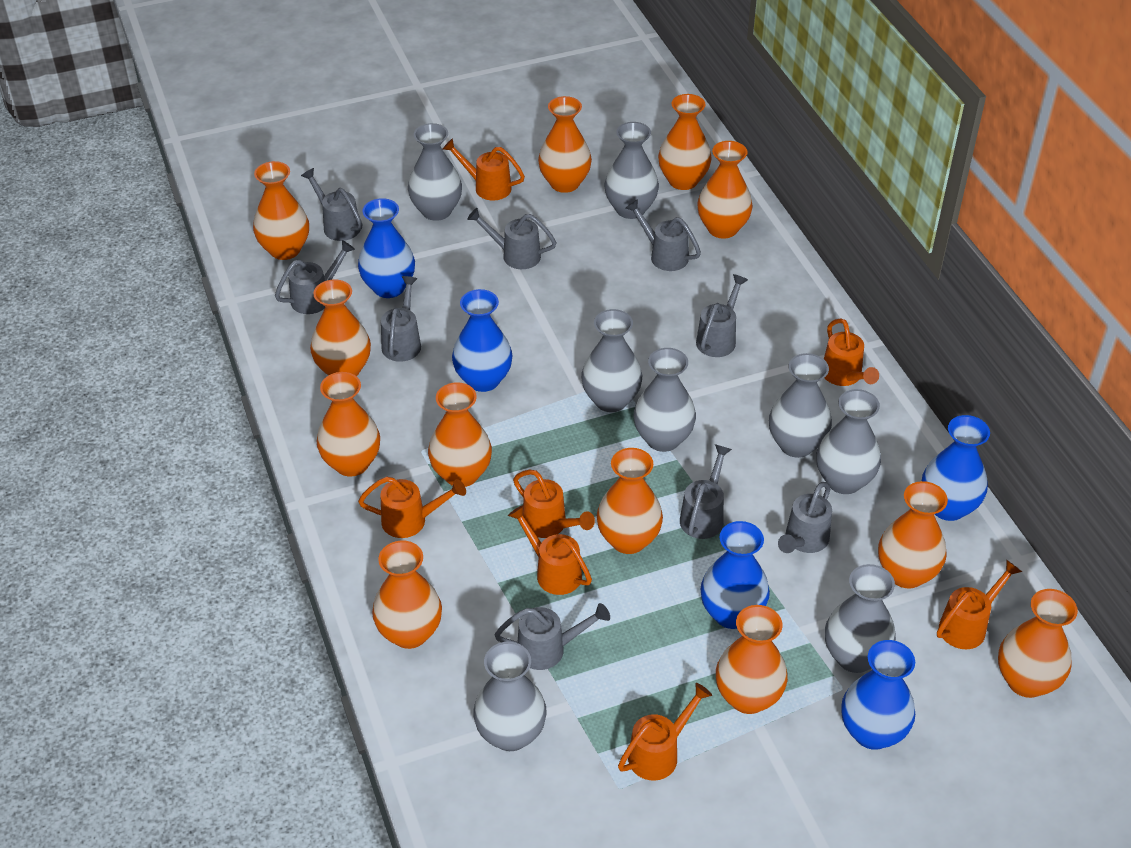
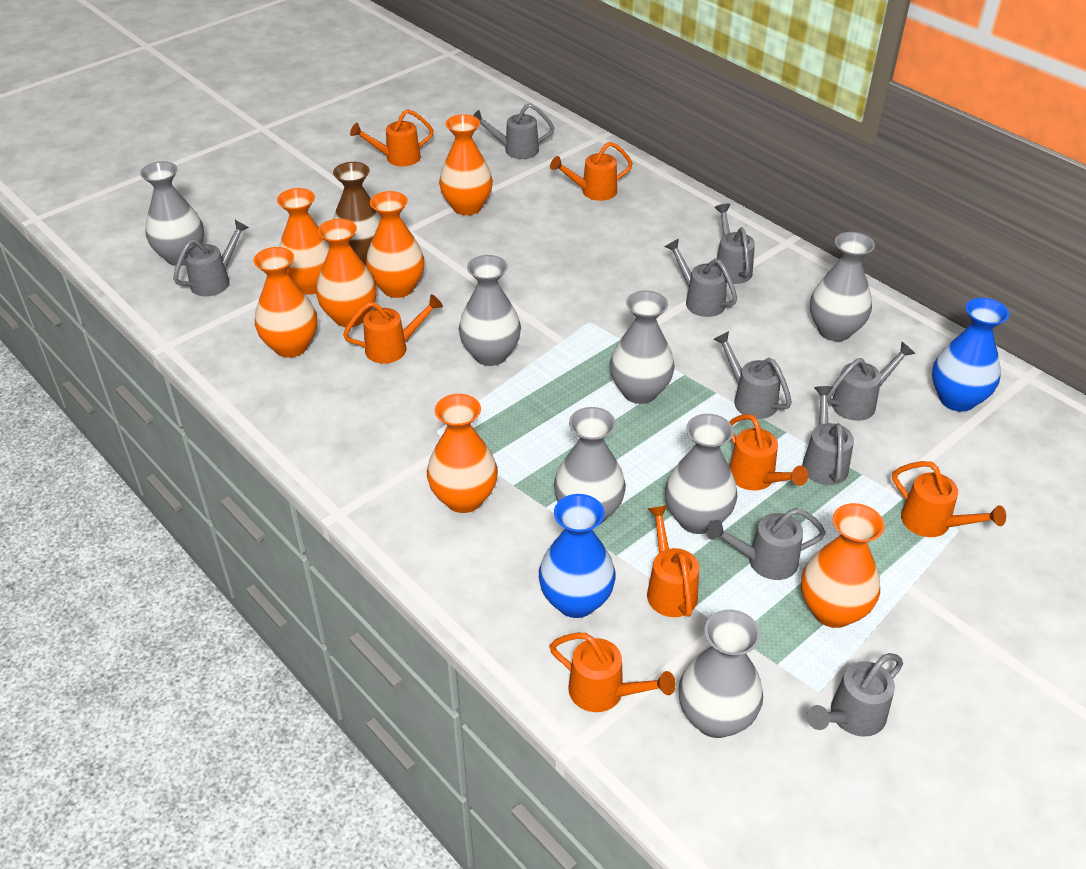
blue vase: 5 -> 2
brown vase: 0 -> 1
grey vase: 8 -> 7
orange vase: 12 -> 7

